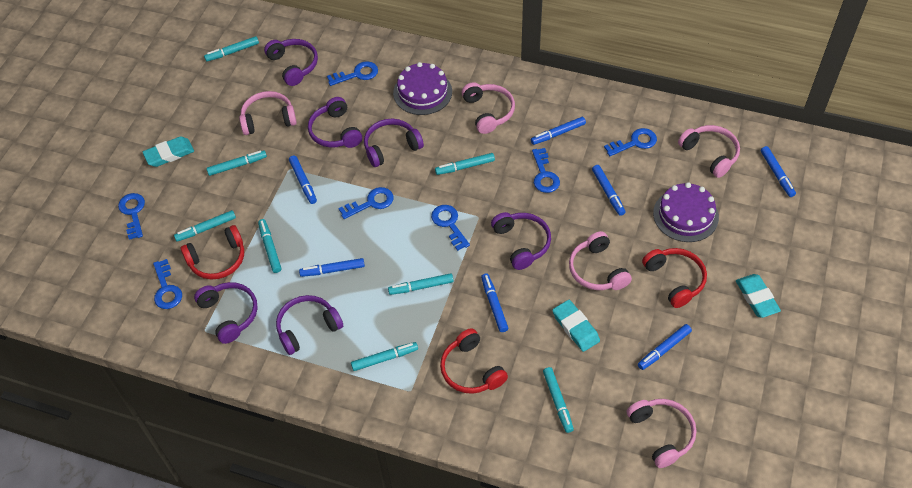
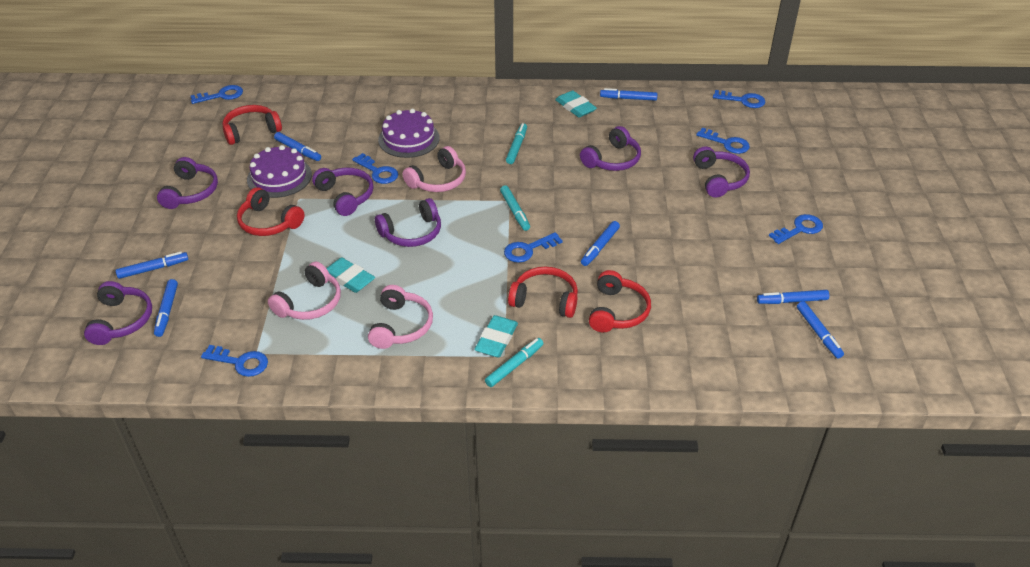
pink headphones: 5 -> 3
red headphones: 3 -> 4
turquoise marker: 8 -> 3

